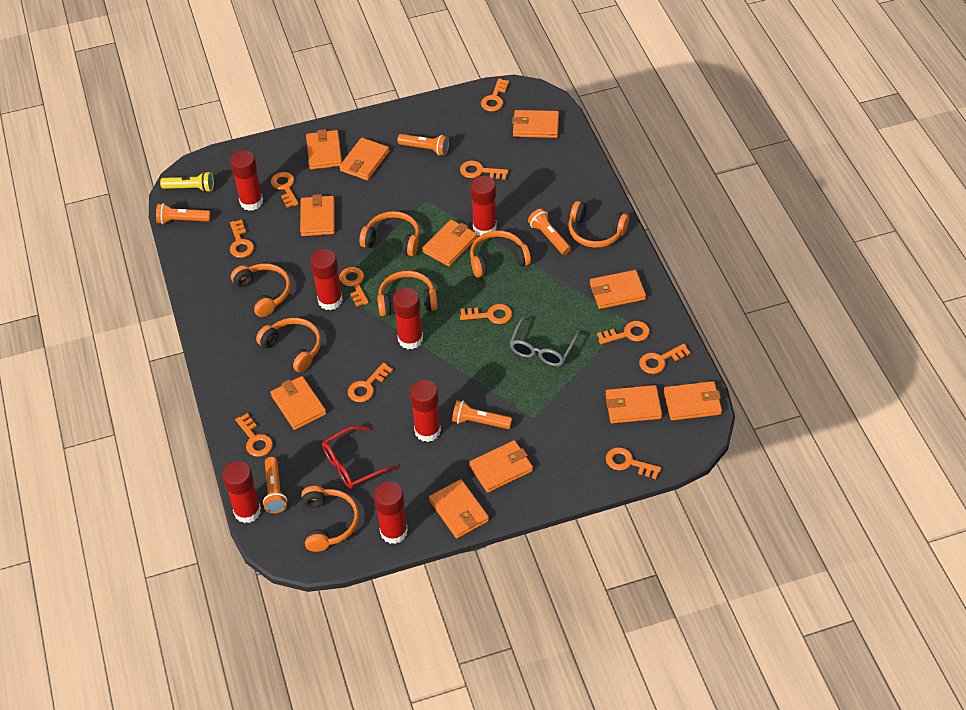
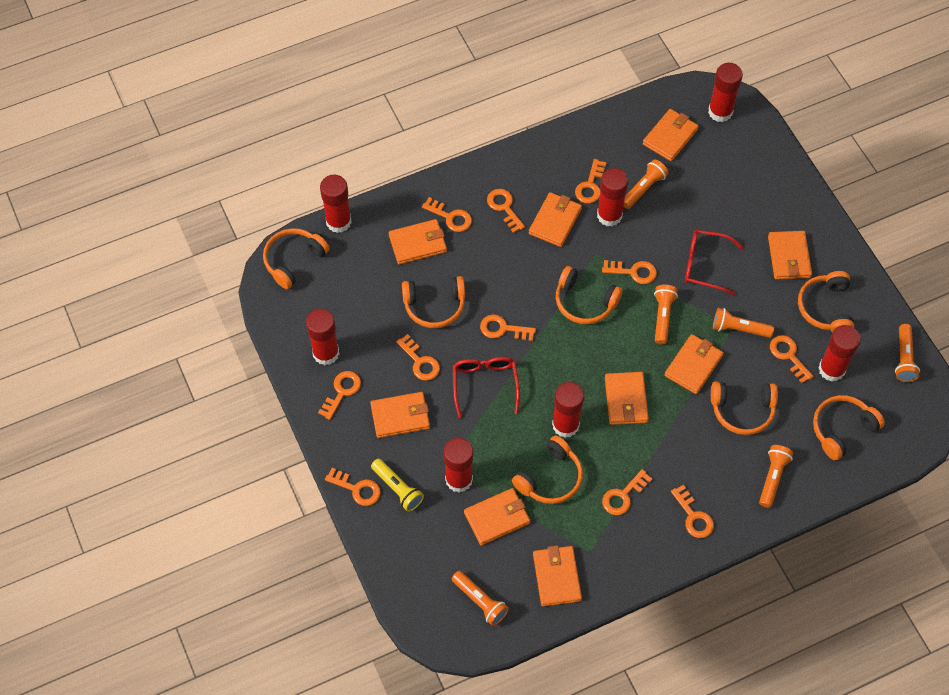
grey glasses: 1 -> 0
orange flashlight: 5 -> 6
orange wallet: 11 -> 9
red glasses: 1 -> 2

